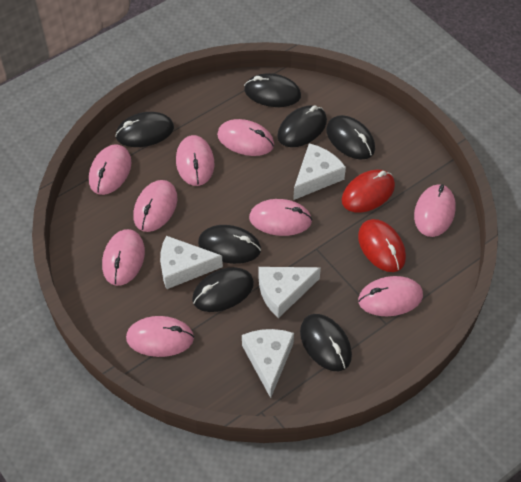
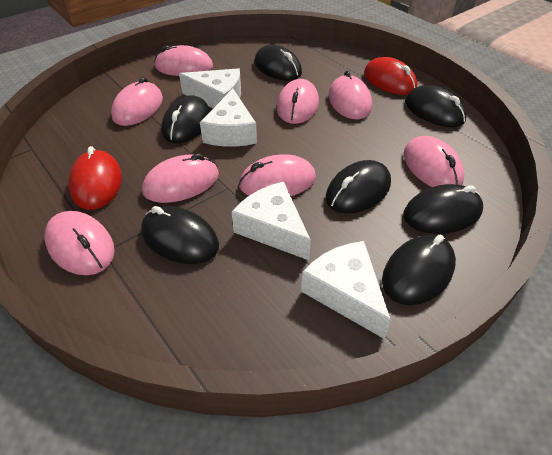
pink mouse: 9 -> 8

